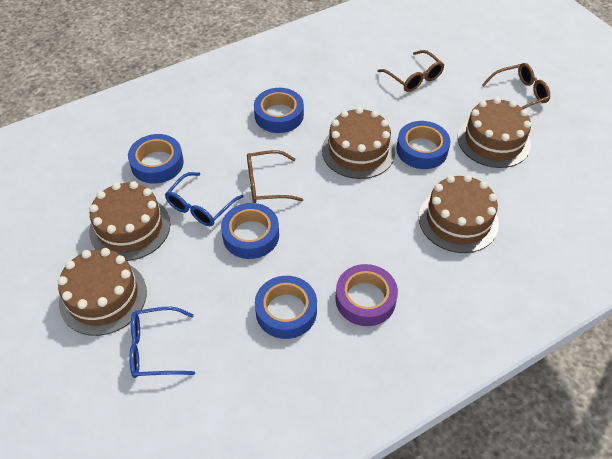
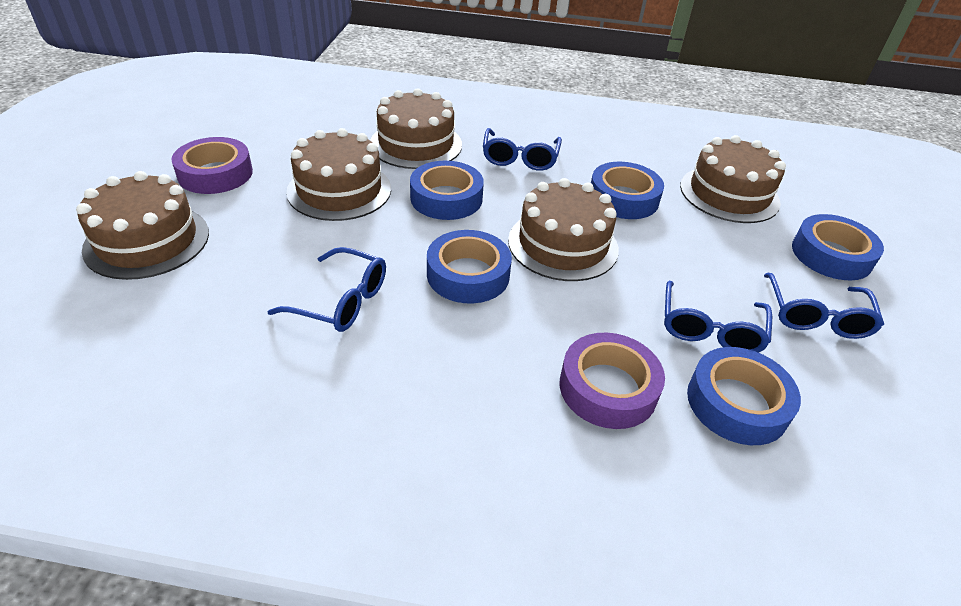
blue glasses: 2 -> 4
brown glasses: 3 -> 0
purple tape: 1 -> 2

